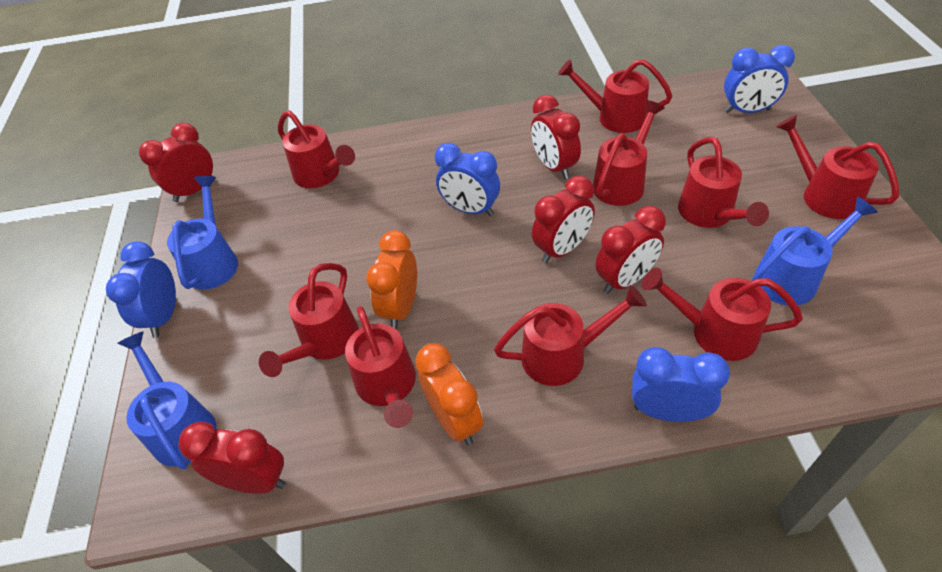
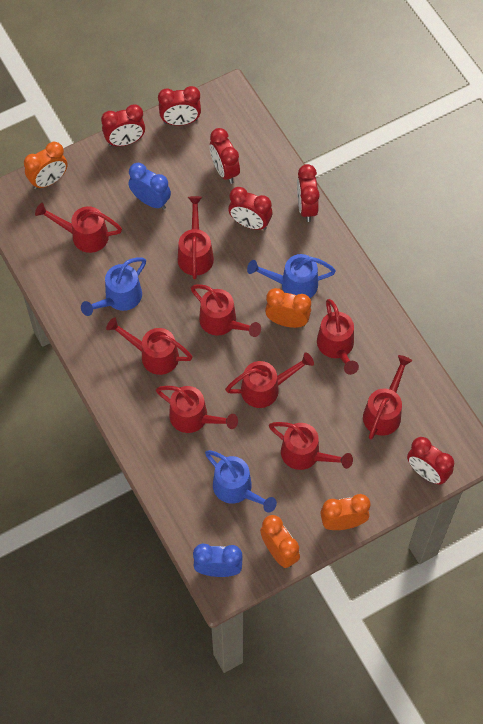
blue clock: 4 -> 2
orange clock: 2 -> 4
red clock: 5 -> 6

